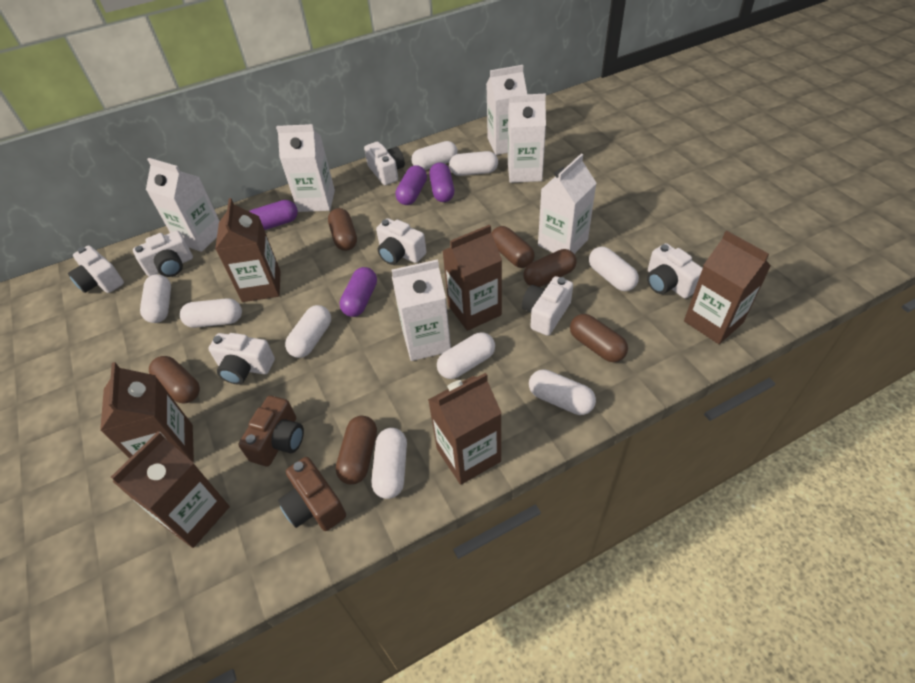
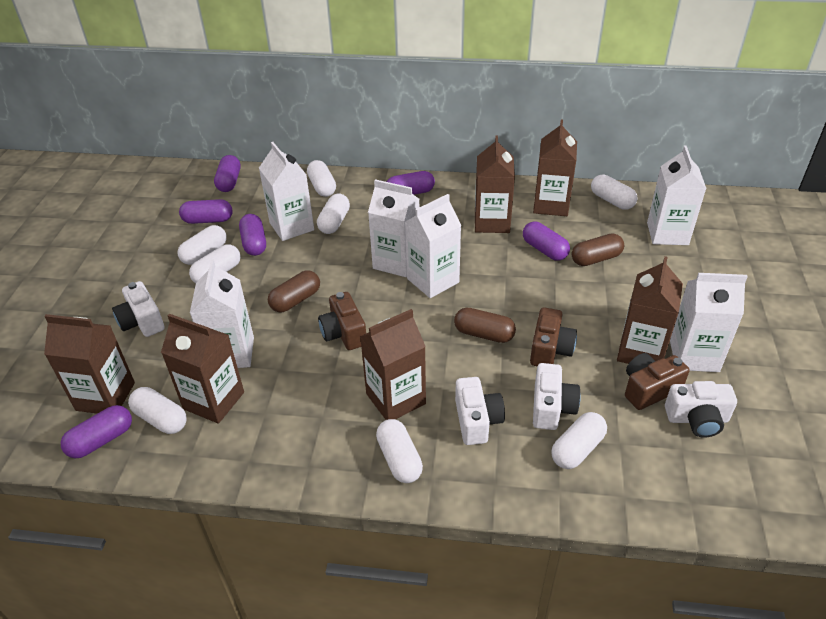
brown camera: 2 -> 3
brown capsule: 6 -> 3
purple capsule: 4 -> 6
white camera: 7 -> 4
white capsule: 9 -> 8

